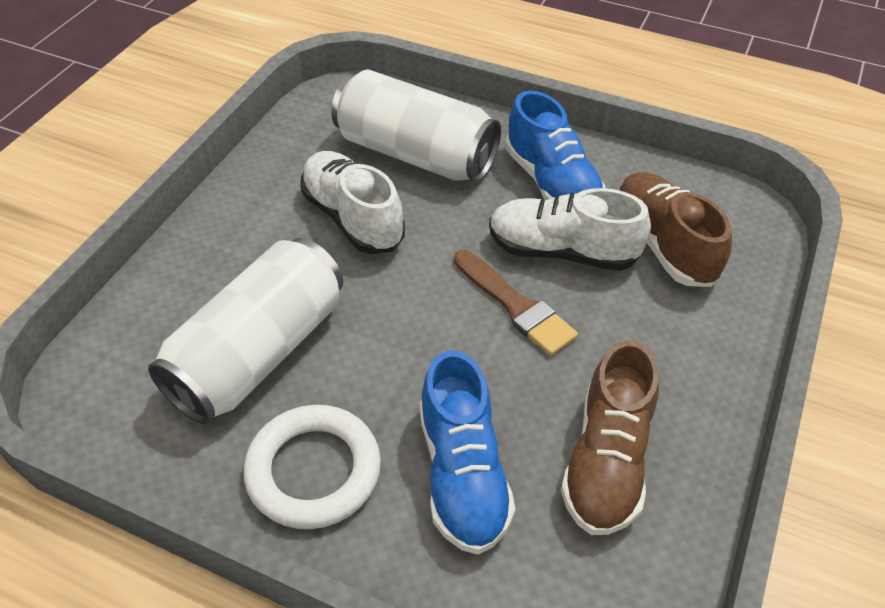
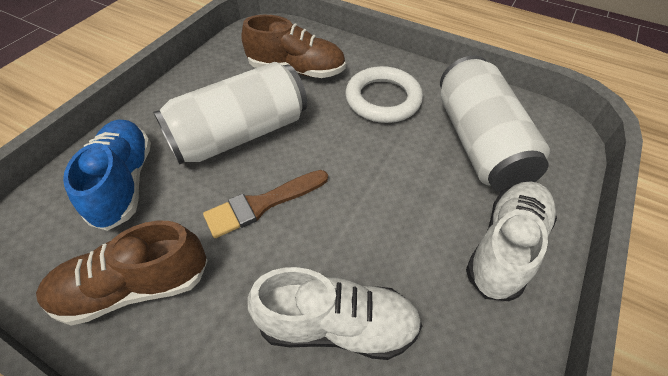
blue shoe: 2 -> 1

